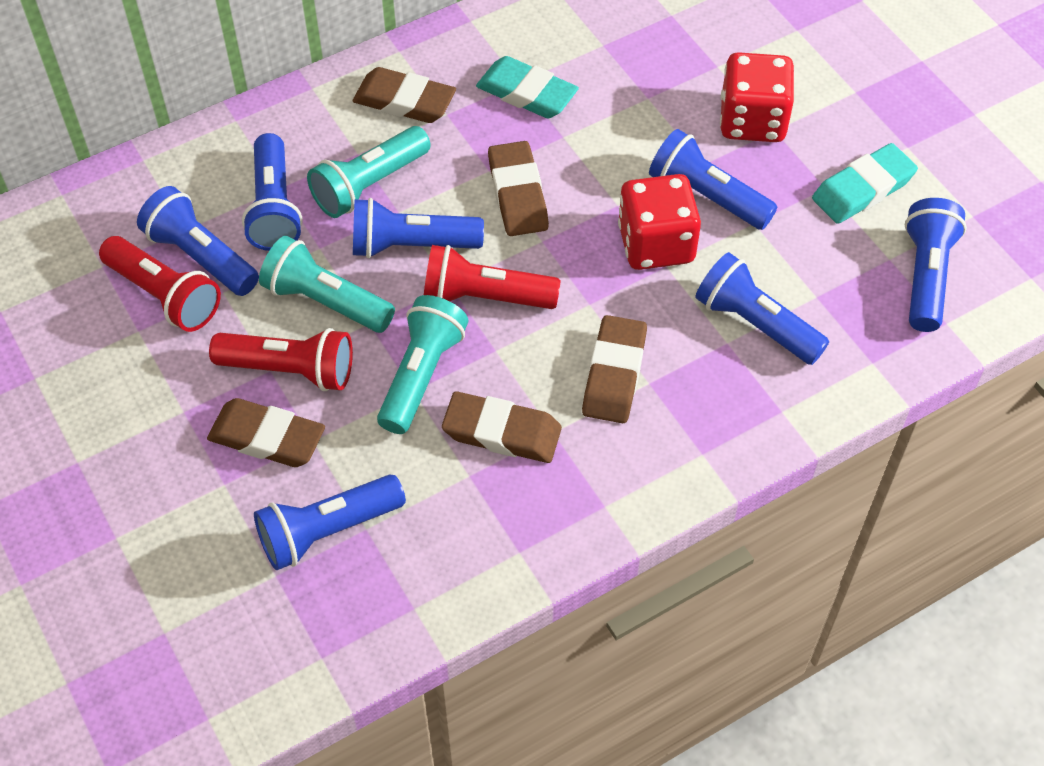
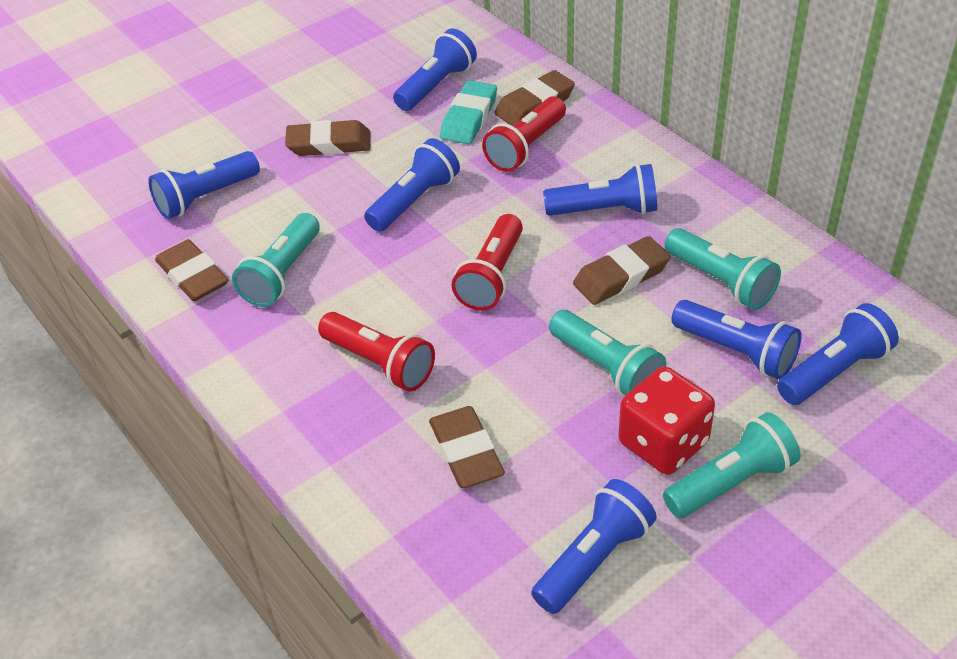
red dice: 2 -> 1
turquoise eraser: 2 -> 1
turquoise flashlight: 3 -> 4

